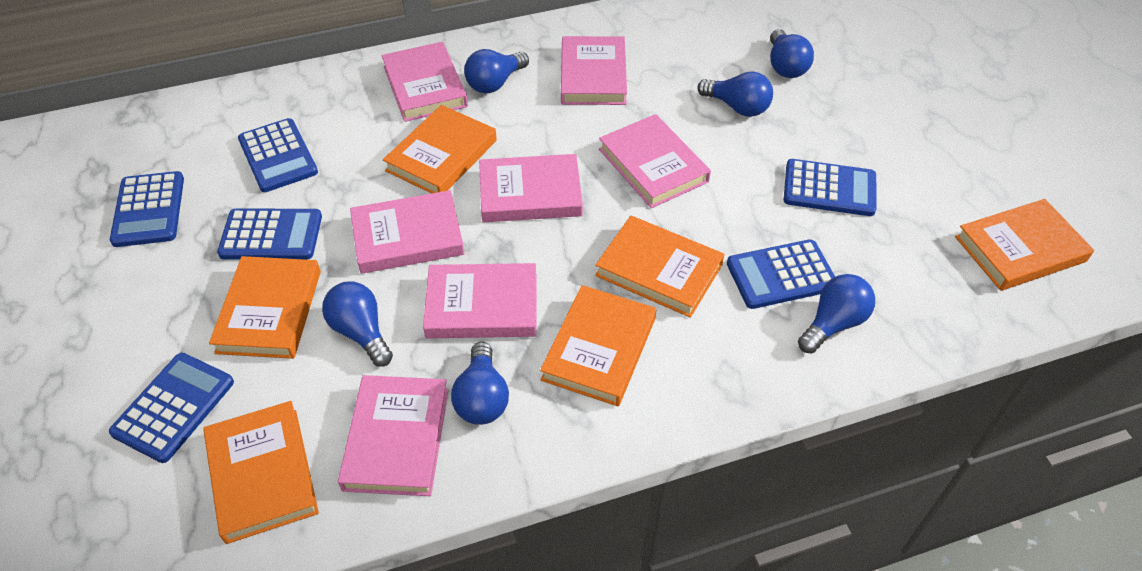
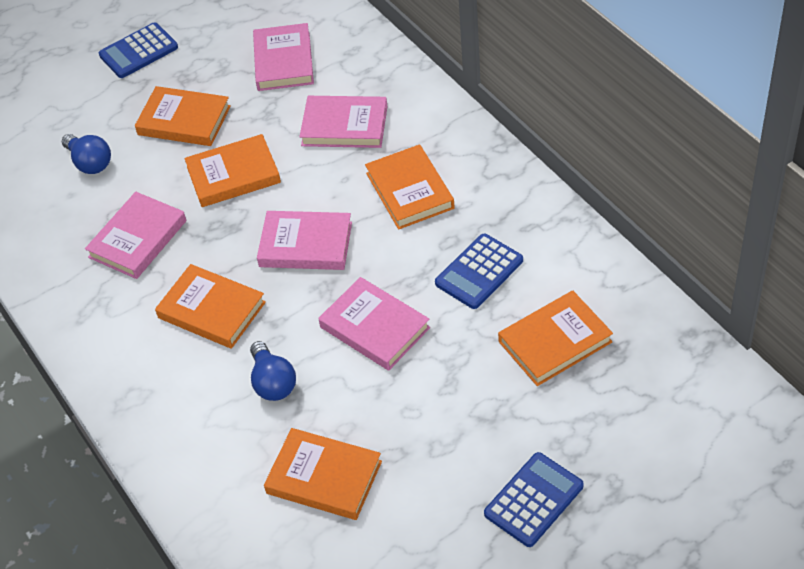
blue calculator: 6 -> 3
blue light bulb: 6 -> 2
pink book: 7 -> 5

